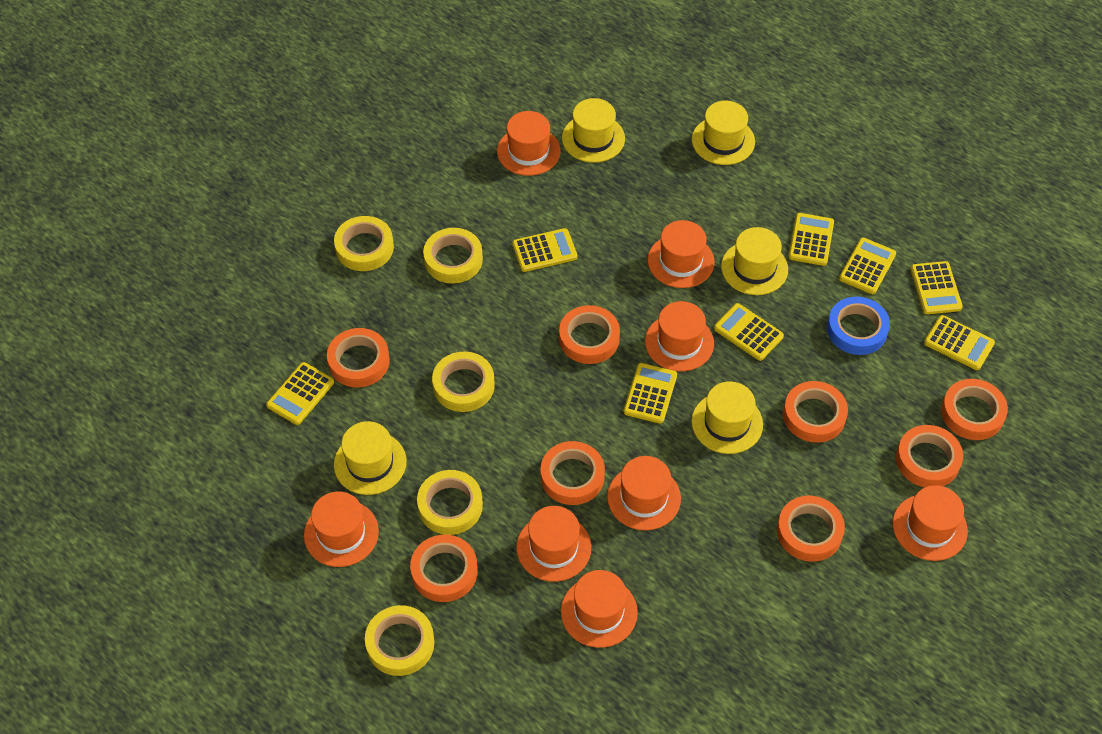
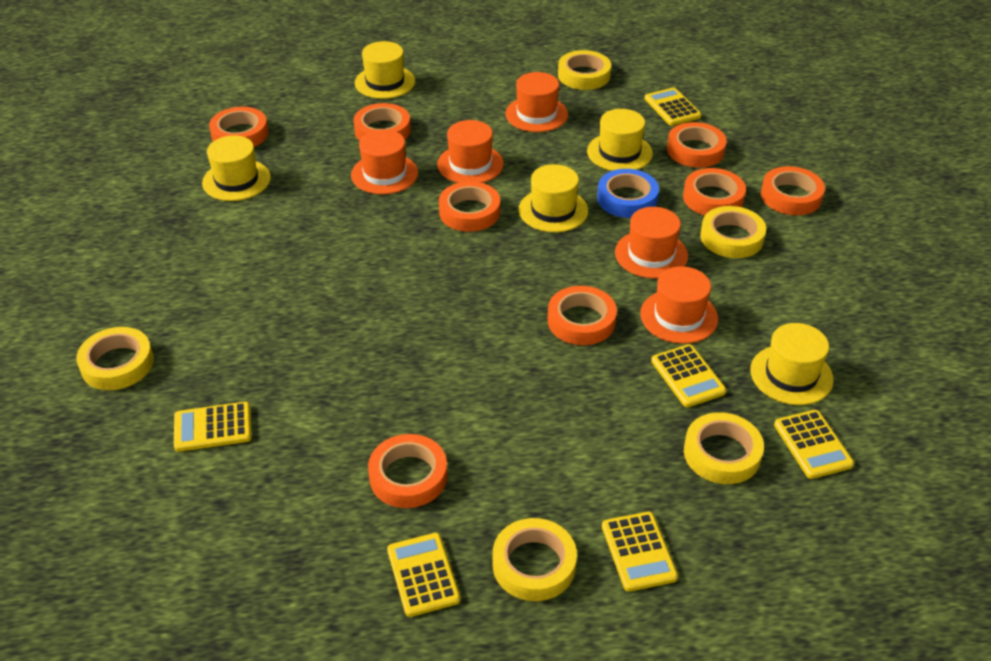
orange hat: 8 -> 5
yellow calculator: 8 -> 6

